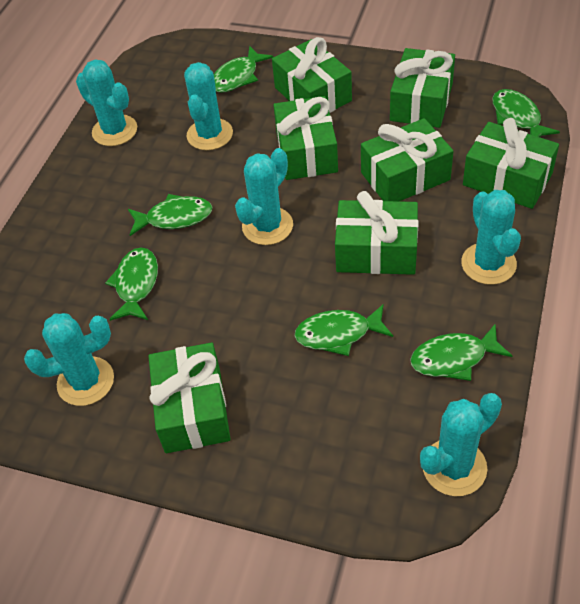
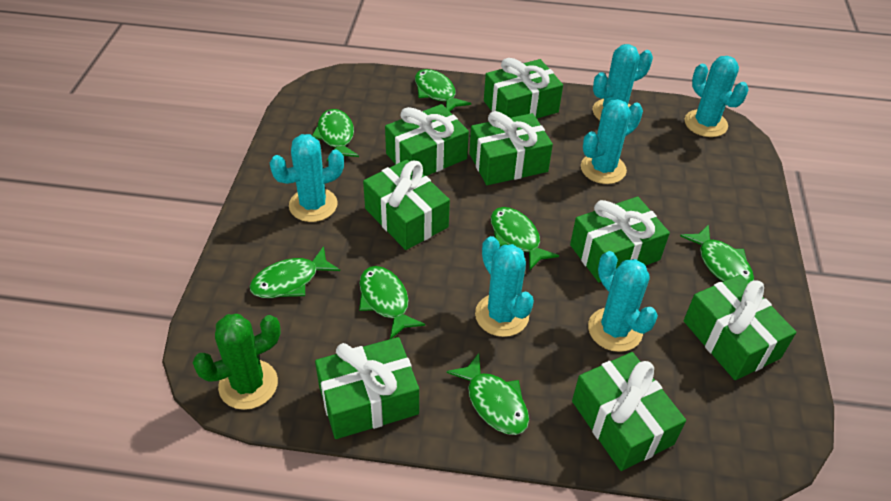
green cactus: 0 -> 1
green fish: 6 -> 7
green gift: 7 -> 8

